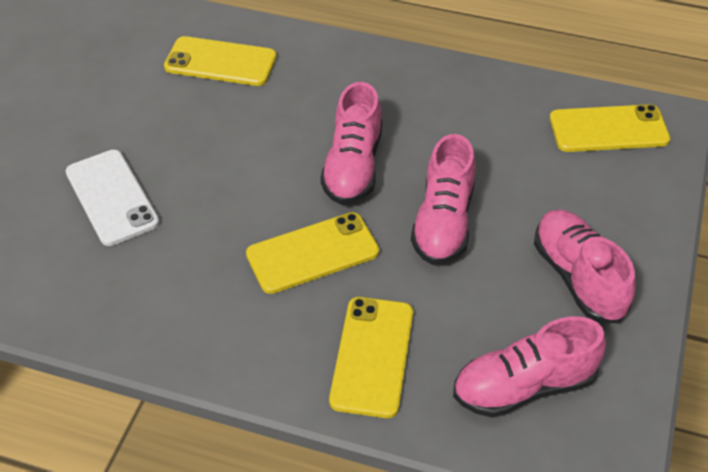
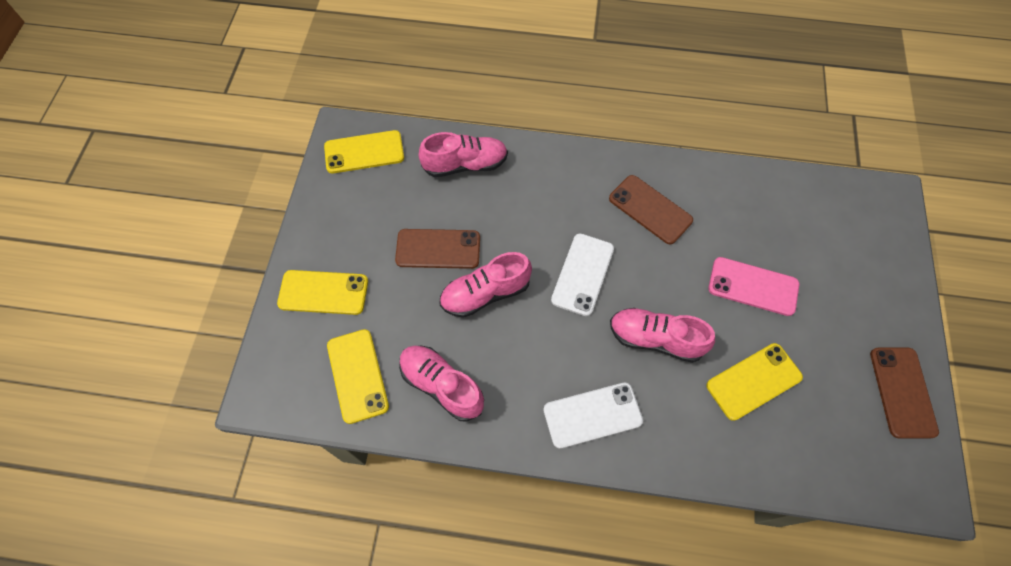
brown phone: 0 -> 3
pink phone: 0 -> 1
white phone: 1 -> 2

